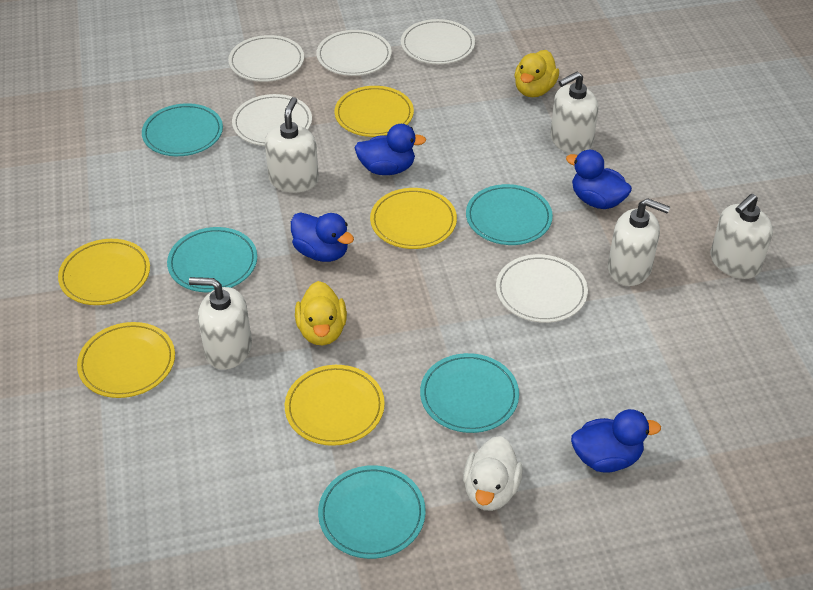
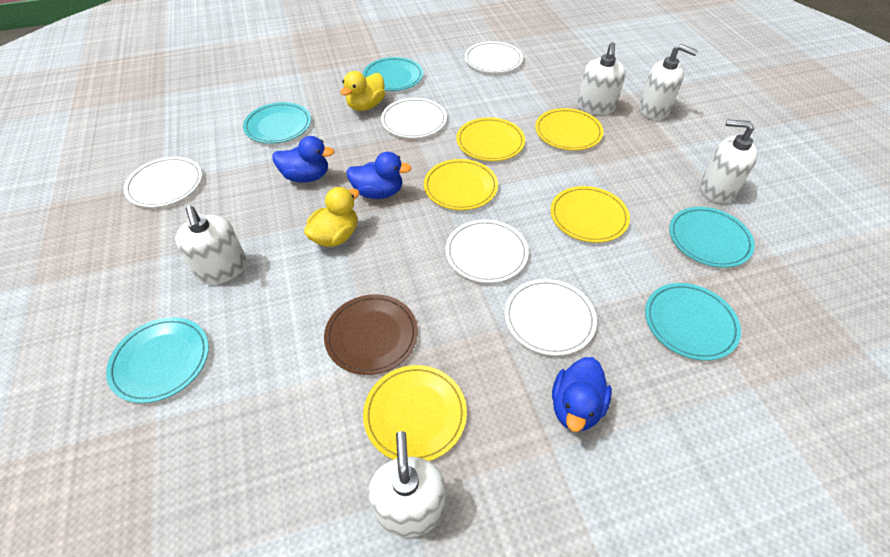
blue duck: 4 -> 3
brown plate: 0 -> 1
white duck: 1 -> 0

